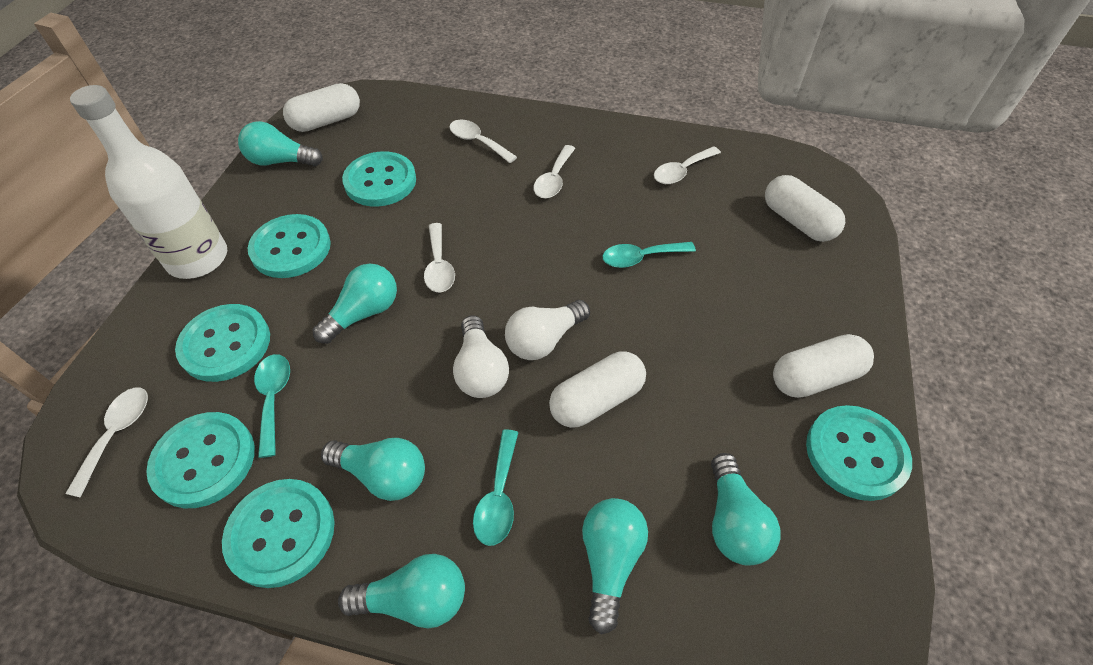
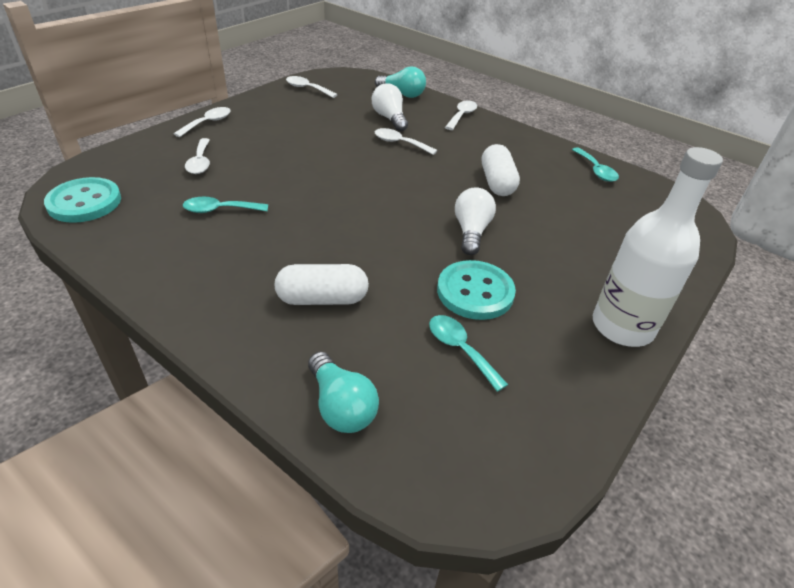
turquoise button: 6 -> 2
turquoise light bulb: 6 -> 2
white capsule: 4 -> 2

